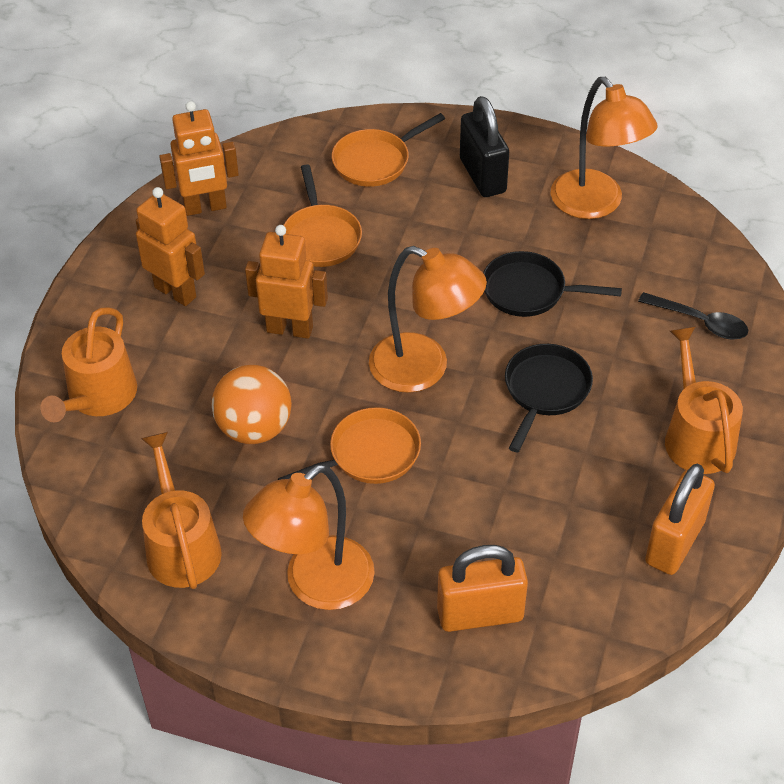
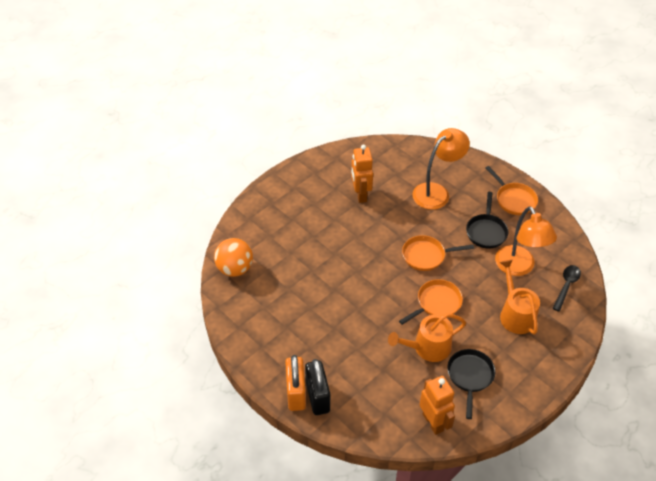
orange lamp: 3 -> 2
orange padlock: 2 -> 1
orange robot: 3 -> 2
orange watering can: 3 -> 2

